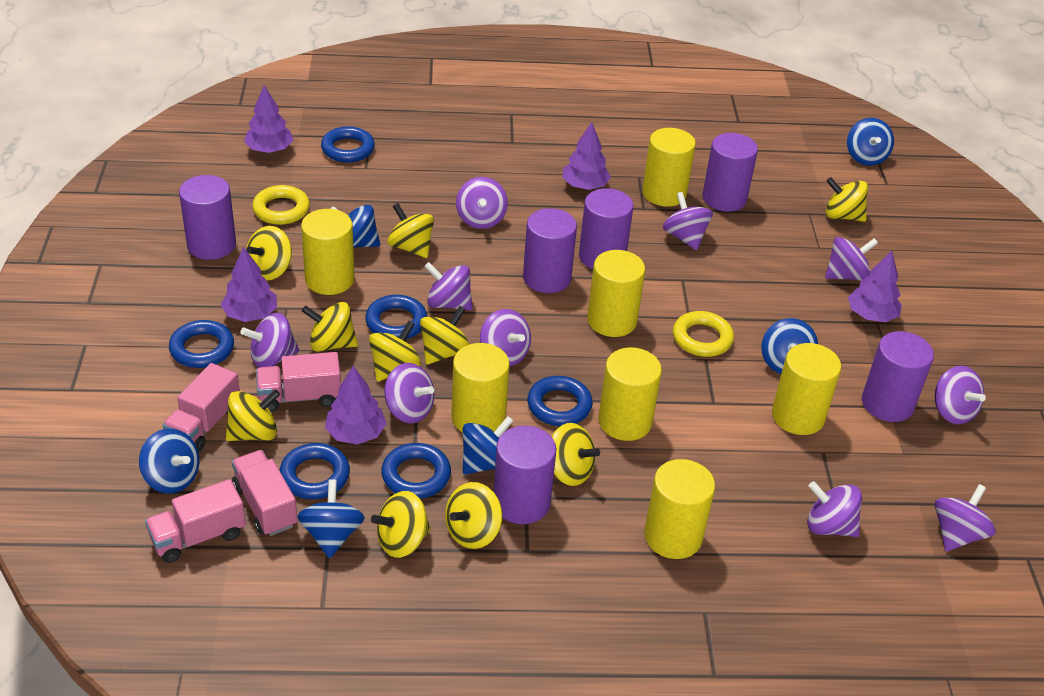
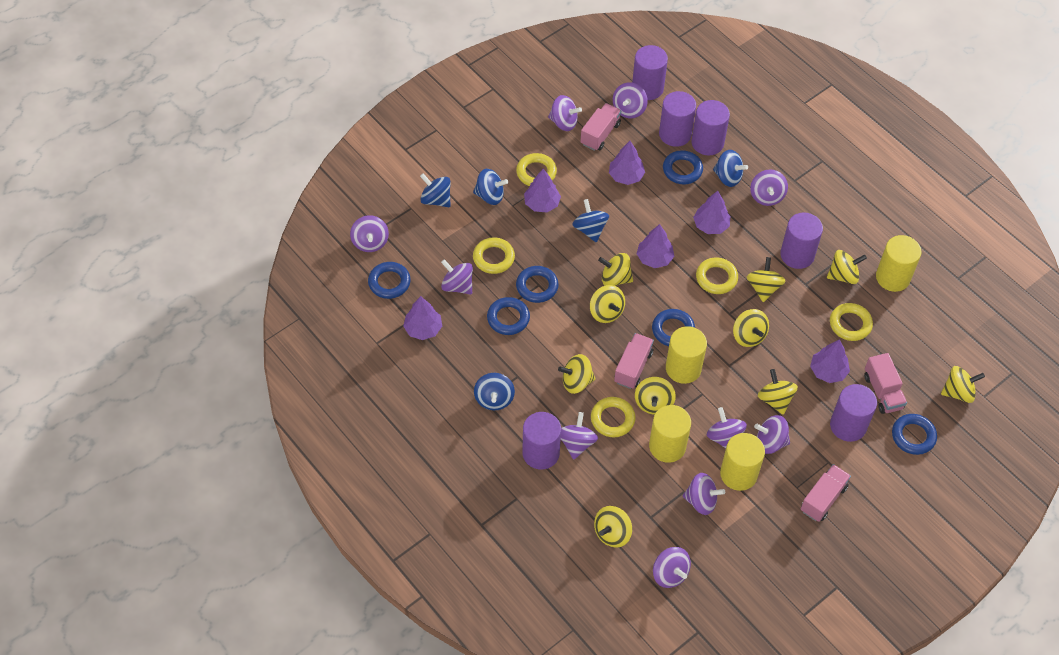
blue spinning top: 6 -> 5
purple tree: 5 -> 6
yellow cylinder: 7 -> 4
yellow ring: 2 -> 5

